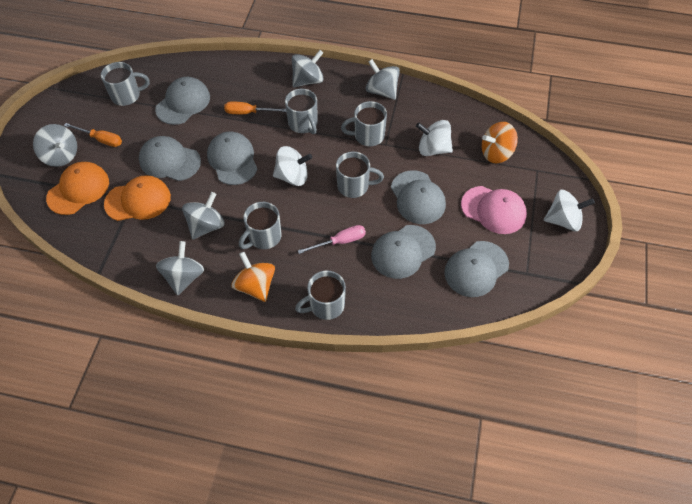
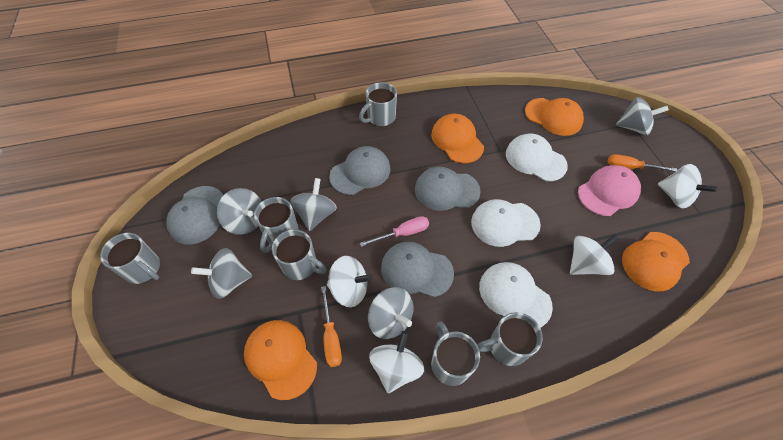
grey cap: 6 -> 4
orange cap: 2 -> 4
orange spinning top: 2 -> 0
white cap: 0 -> 3
white spinning top: 3 -> 4

